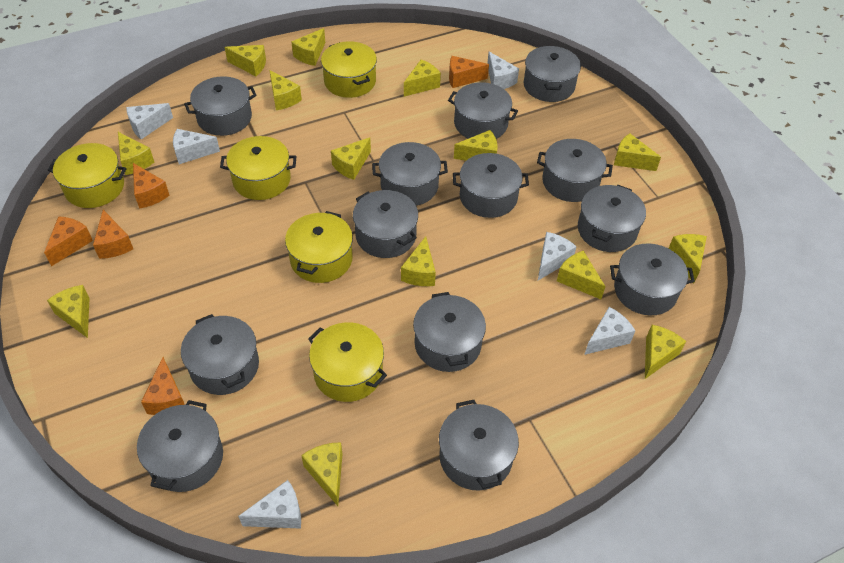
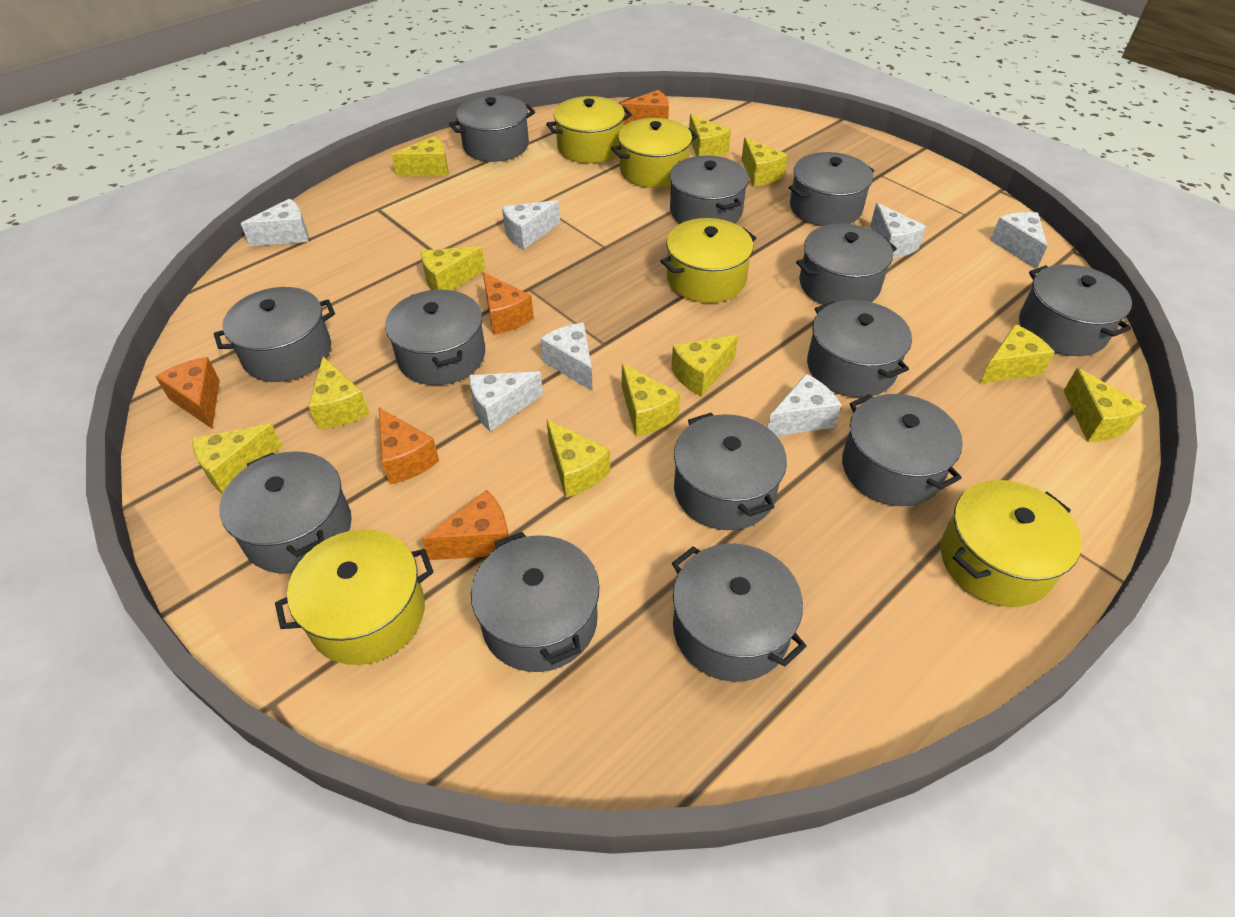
white cheese: 6 -> 7
yellow cheese: 14 -> 11

